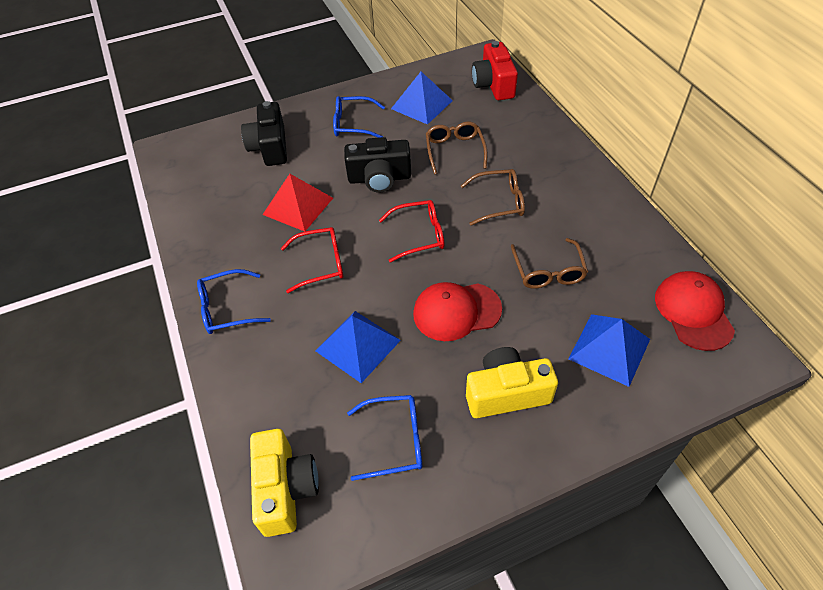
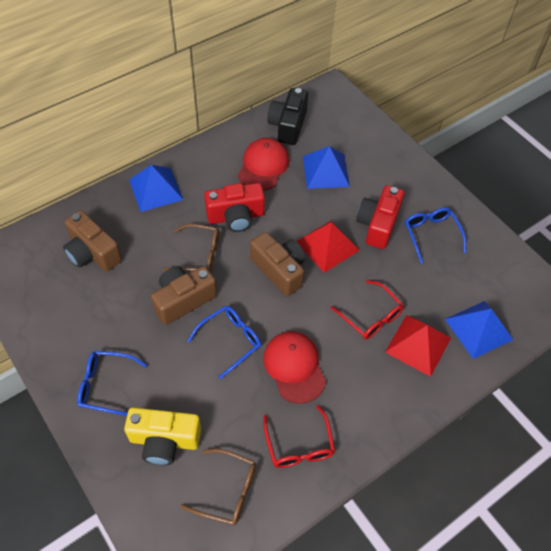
black camera: 2 -> 1
brown camera: 0 -> 3
brown glasses: 3 -> 2
red camera: 1 -> 2
red pyramid: 1 -> 2
yellow camera: 2 -> 1

